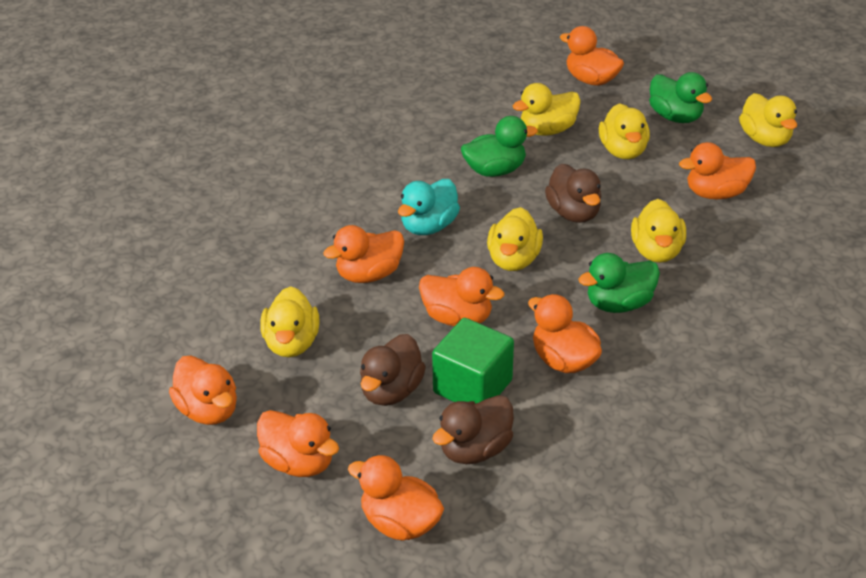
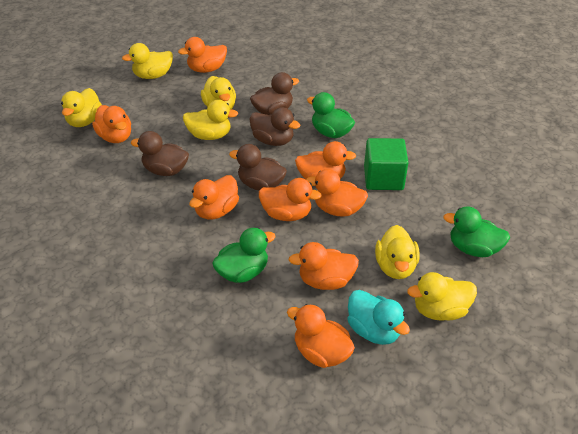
brown duck: 3 -> 4

